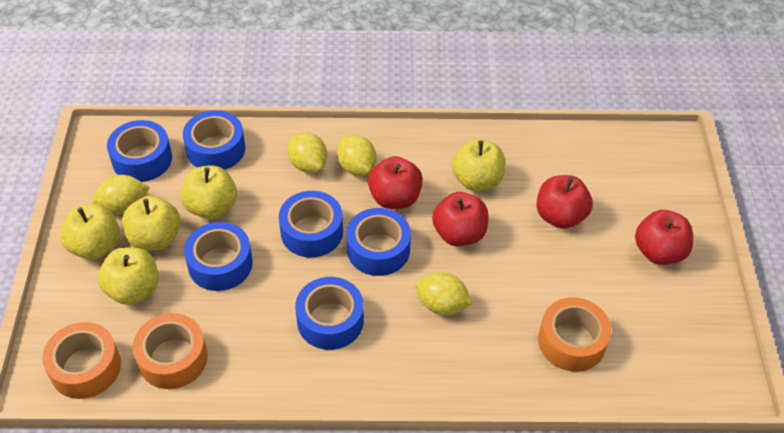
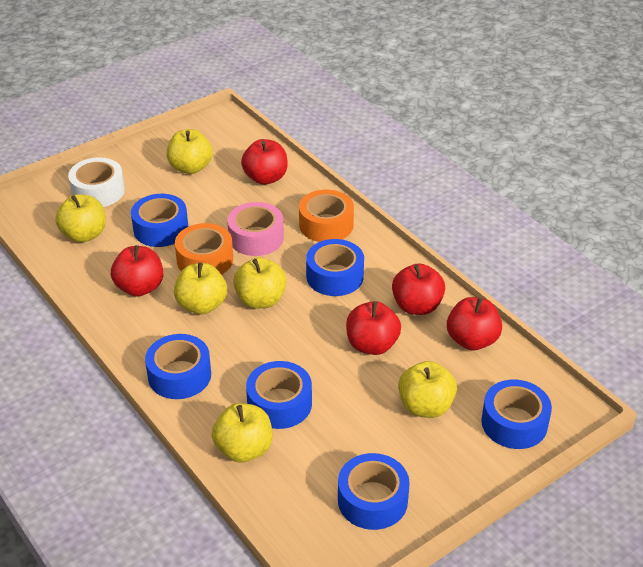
orange tape: 3 -> 2
pink tape: 0 -> 1
red apple: 4 -> 5
white tape: 0 -> 1
yellow apple: 5 -> 6
yellow lemon: 4 -> 0

